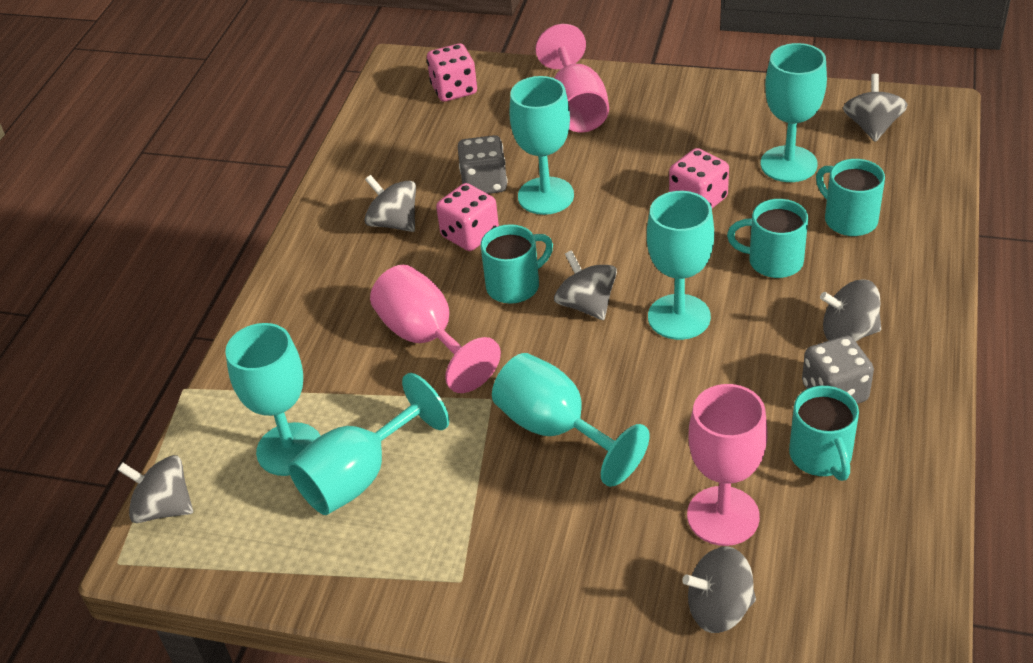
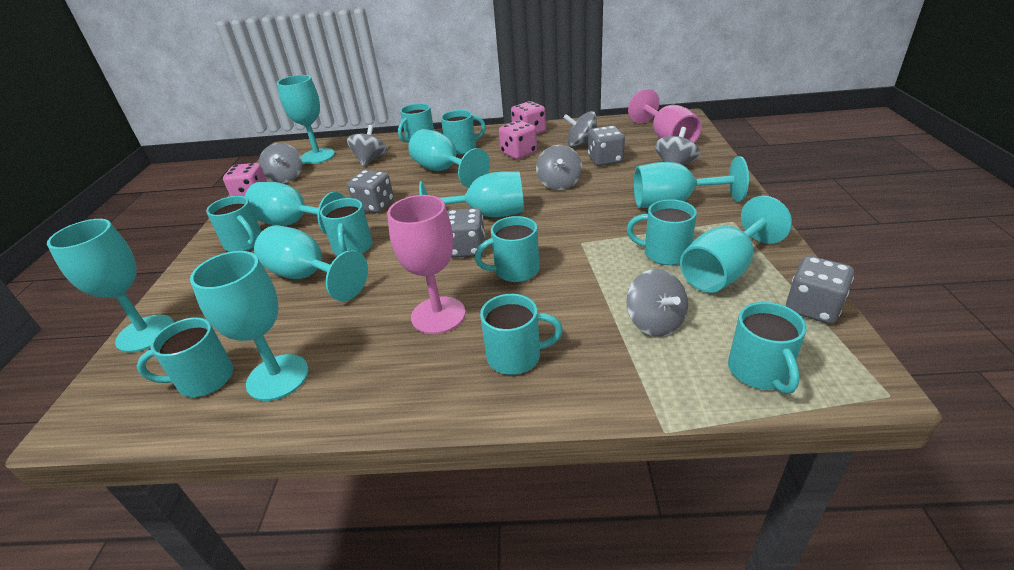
grey dice: 2 -> 4
pink goblet: 3 -> 2
turquoise goblet: 6 -> 9
turquoise mug: 4 -> 9

